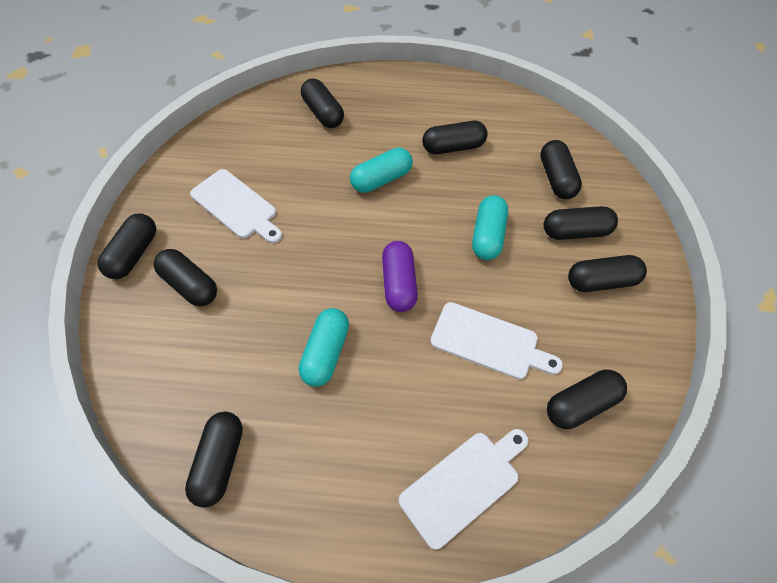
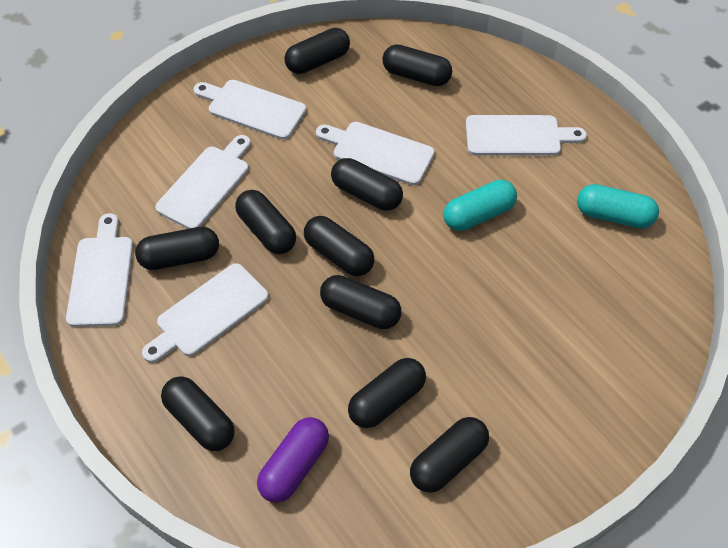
black capsule: 9 -> 10
turquoise capsule: 3 -> 2
white cutting board: 3 -> 6

